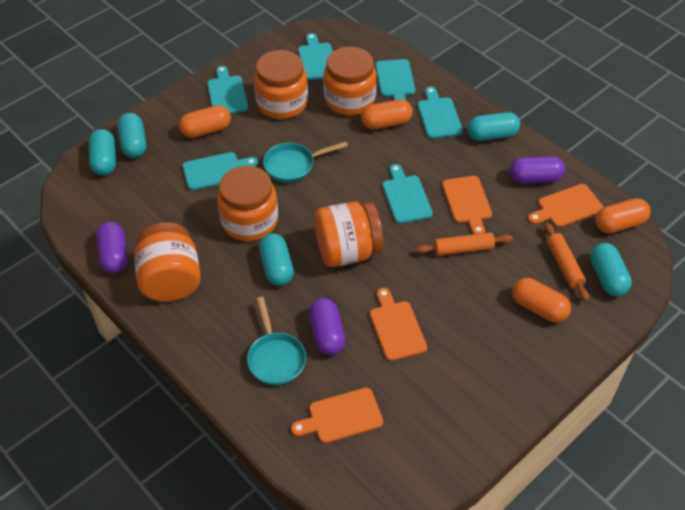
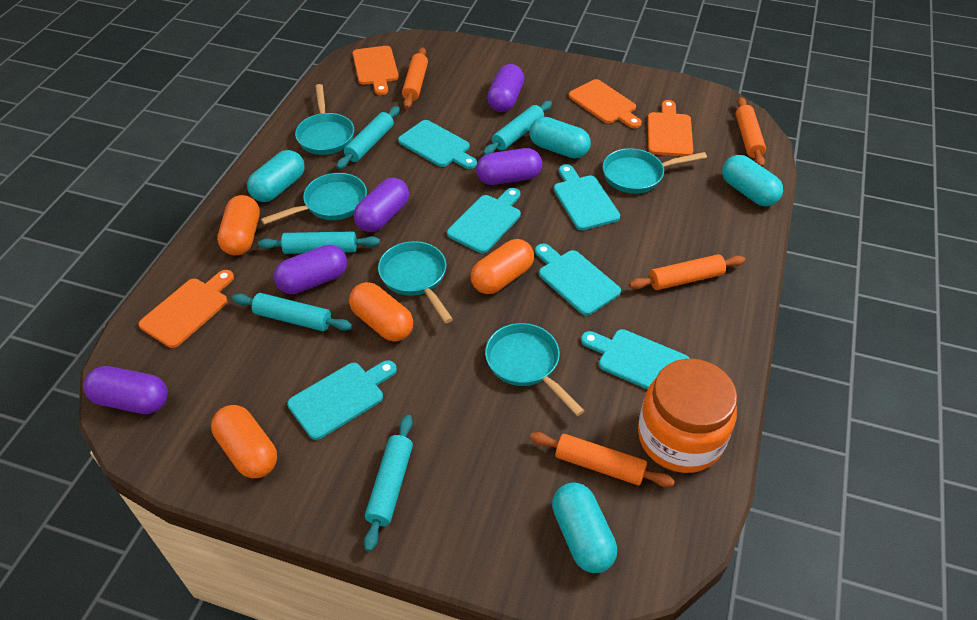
orange jar: 5 -> 1
orange rolling pin: 2 -> 4
purple capsule: 3 -> 5
turquoise capsule: 5 -> 4
turquoise pan: 2 -> 5
turquoise rolling pin: 0 -> 5

